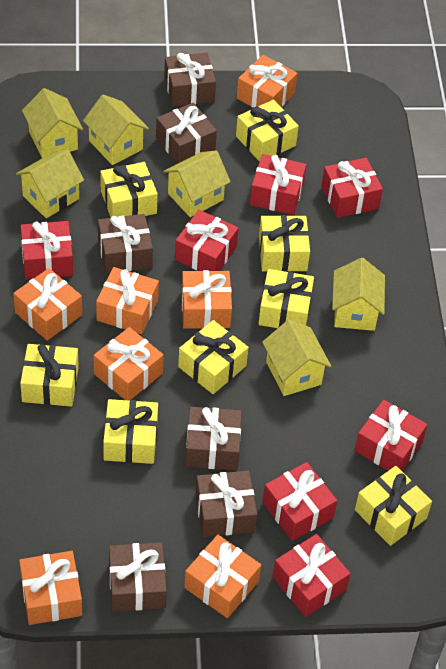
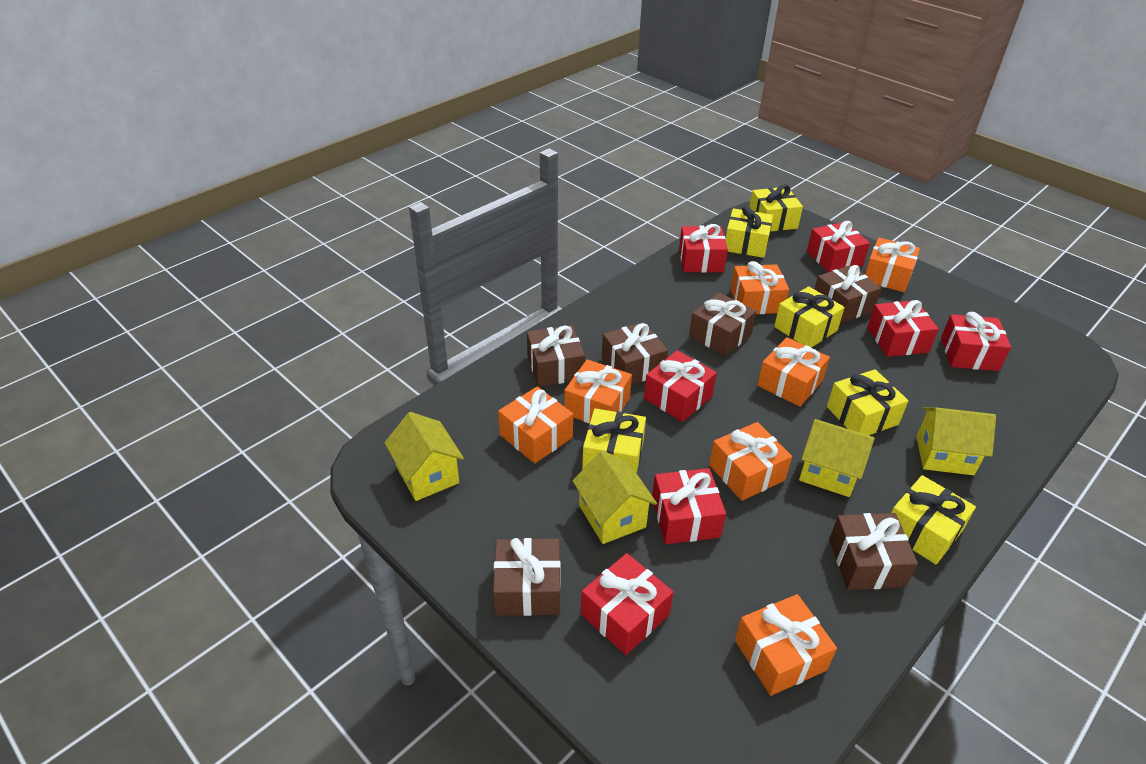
yellow gift: 8 -> 6
yellow house: 6 -> 4

